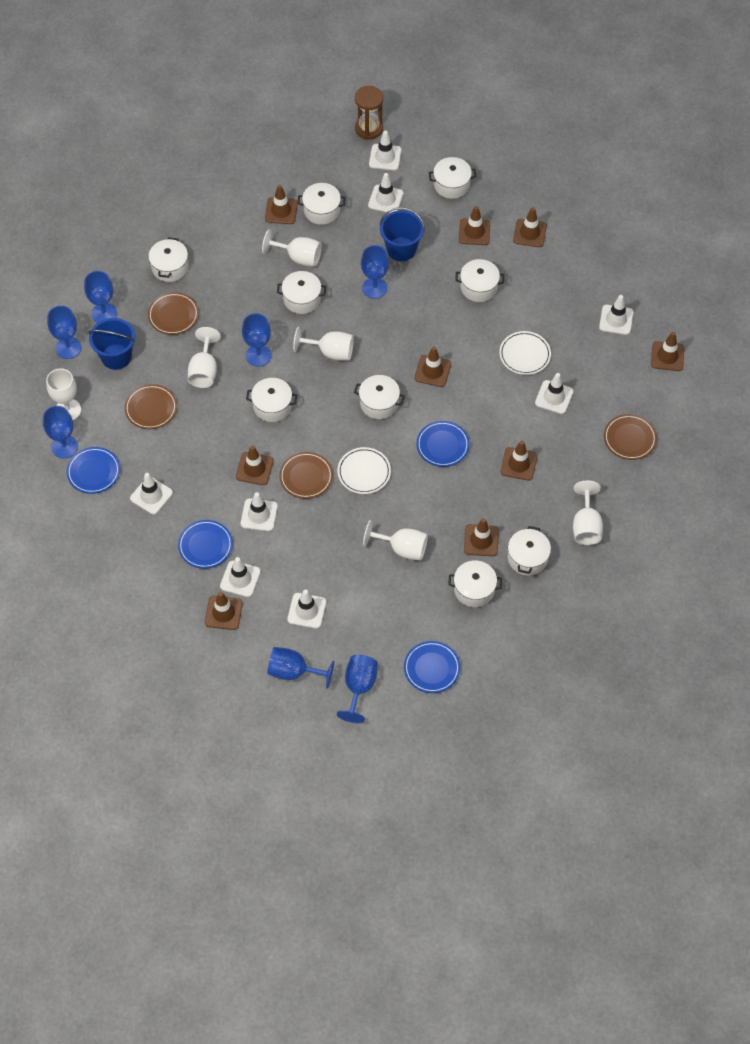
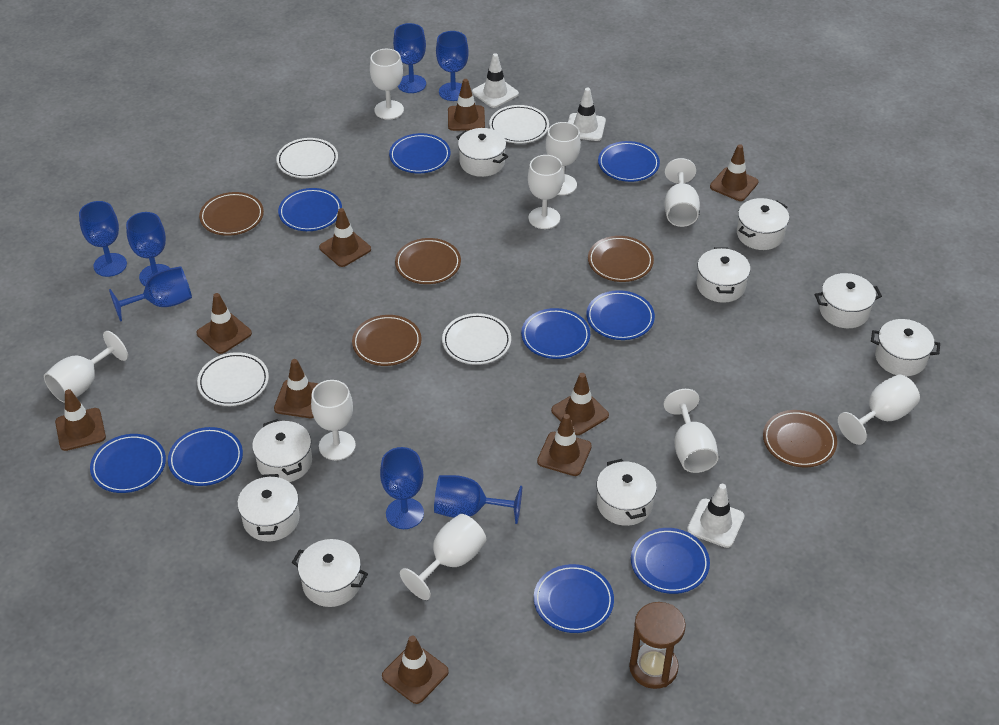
blue bucket: 2 -> 0
blue plate: 4 -> 9
brown plate: 4 -> 5
white goblet: 6 -> 9
white plate: 2 -> 4
white traffic cone: 8 -> 3

